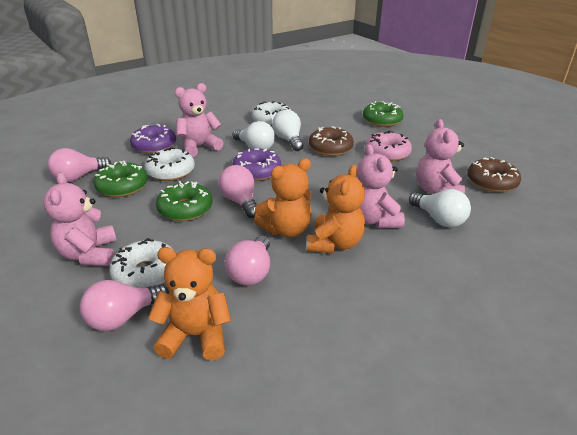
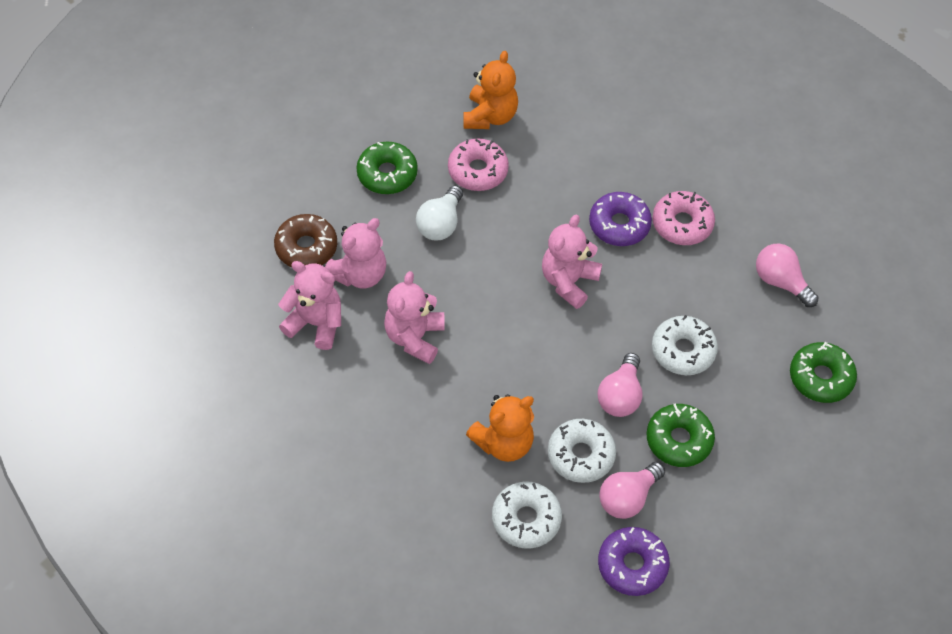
brown donut: 2 -> 1
orange teddy bear: 3 -> 2
pink donut: 1 -> 2
pink light bulb: 4 -> 3
white light bulb: 3 -> 1

